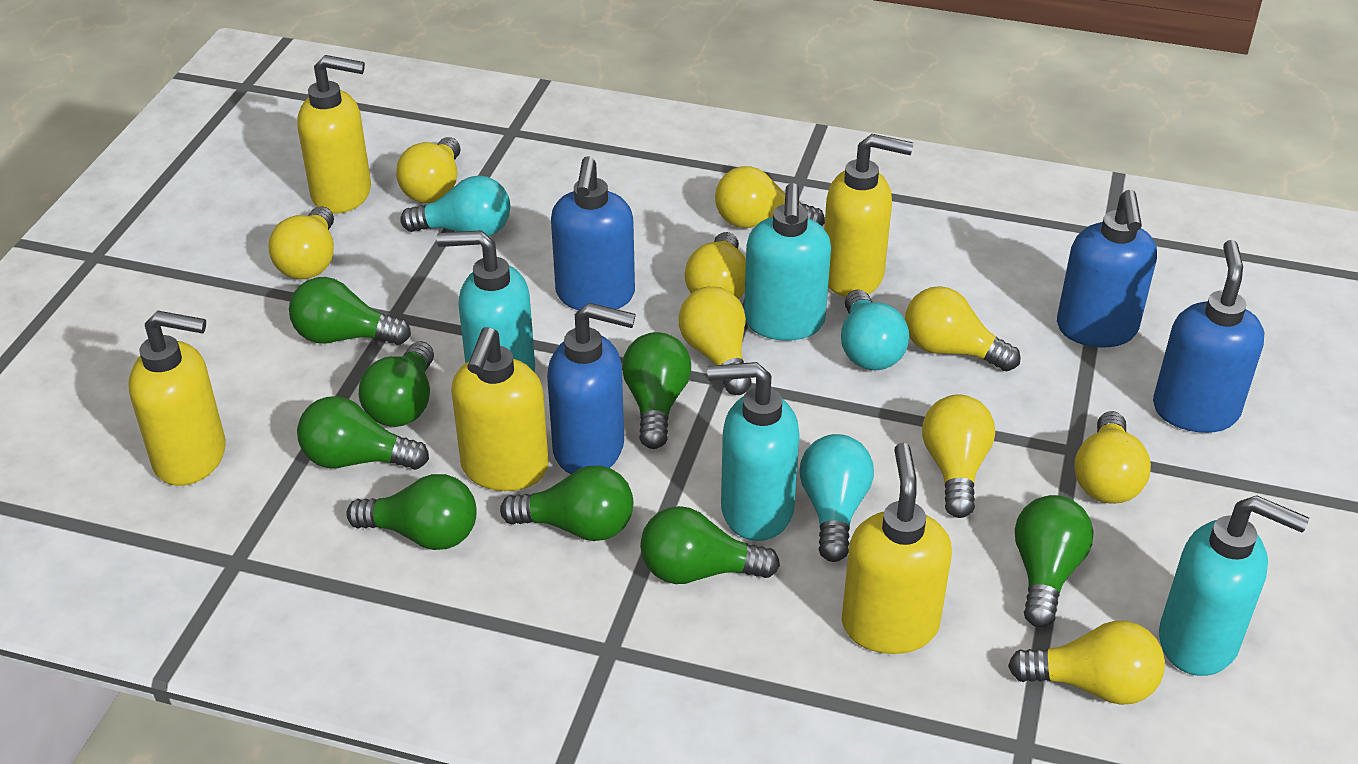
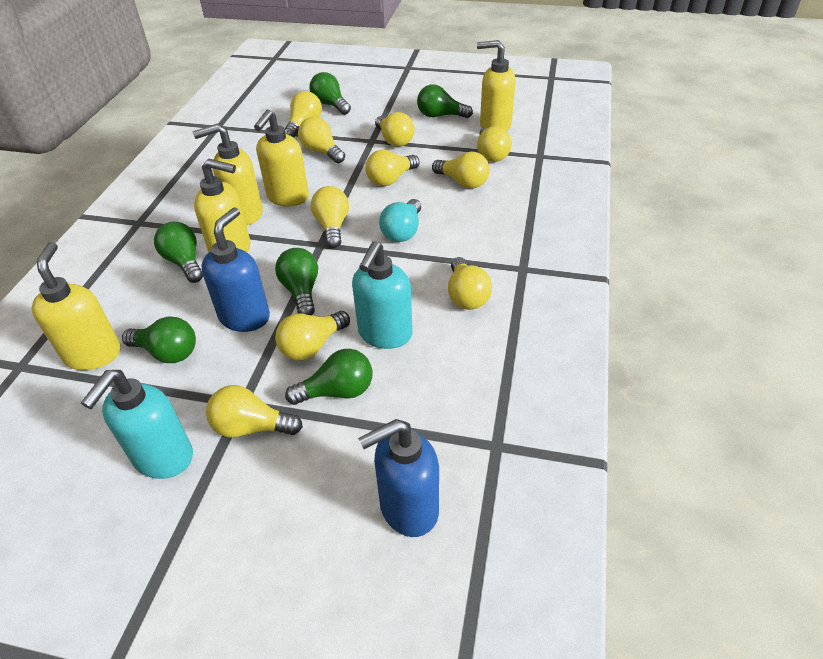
blue soap dispenser: 4 -> 2
green light bulb: 8 -> 6
turquoise light bulb: 3 -> 1
turquoise soap dispenser: 4 -> 2
yellow light bulb: 9 -> 10

